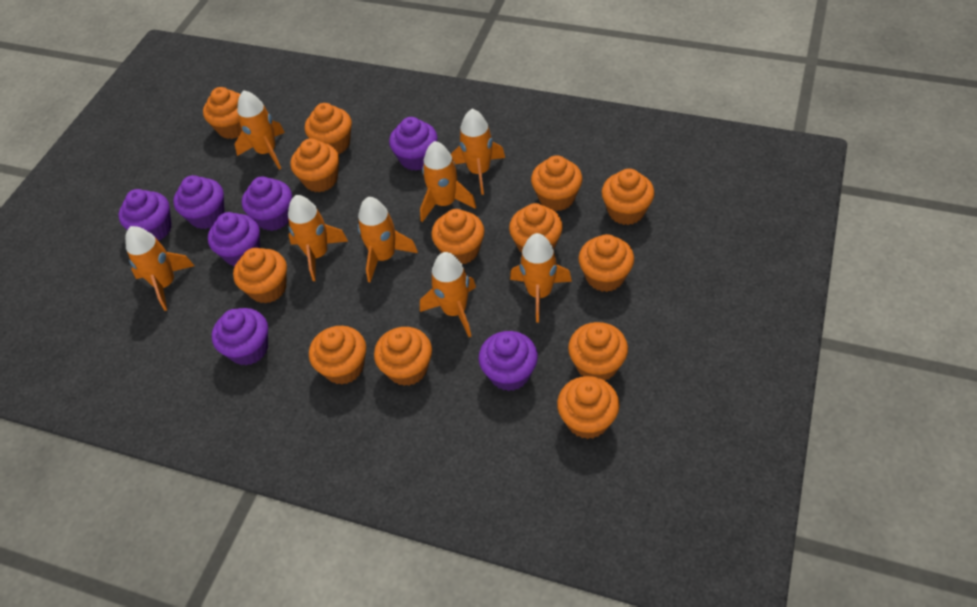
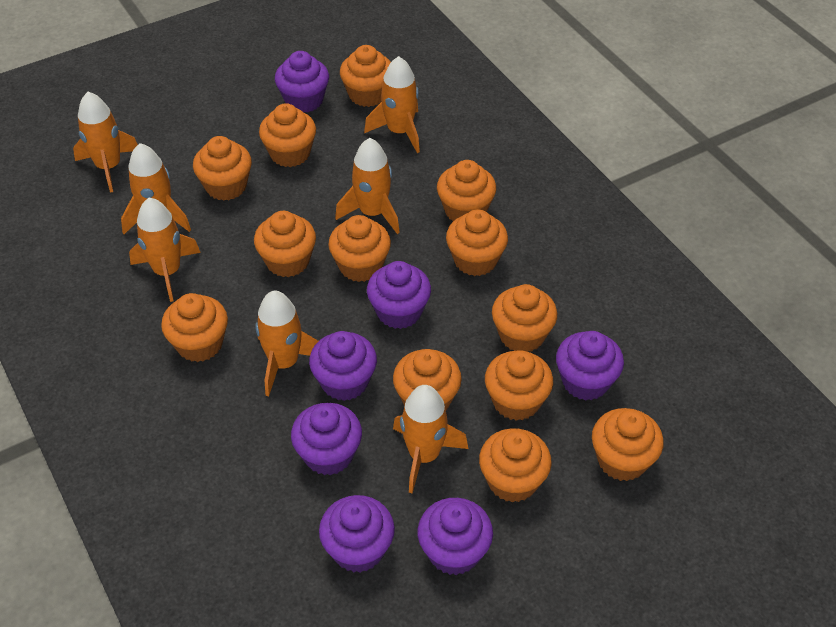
orange rocket: 8 -> 7

